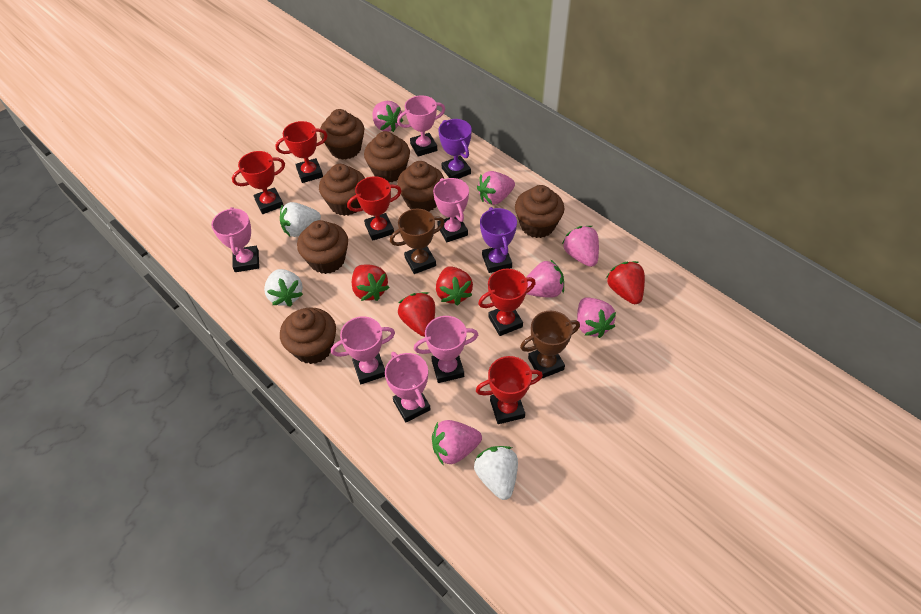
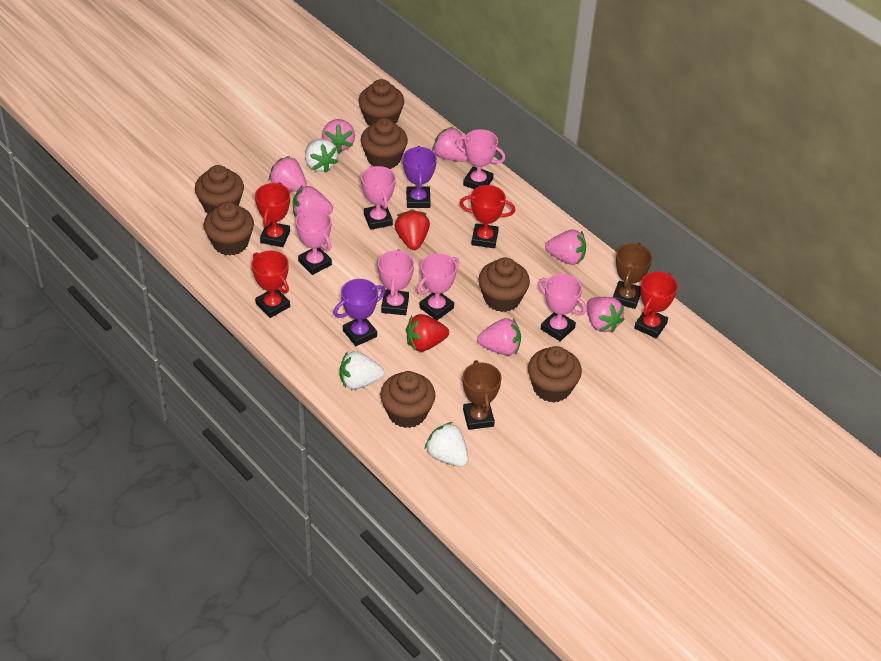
pink strawberry: 6 -> 7
red strawberry: 4 -> 2
red trophy: 5 -> 4

